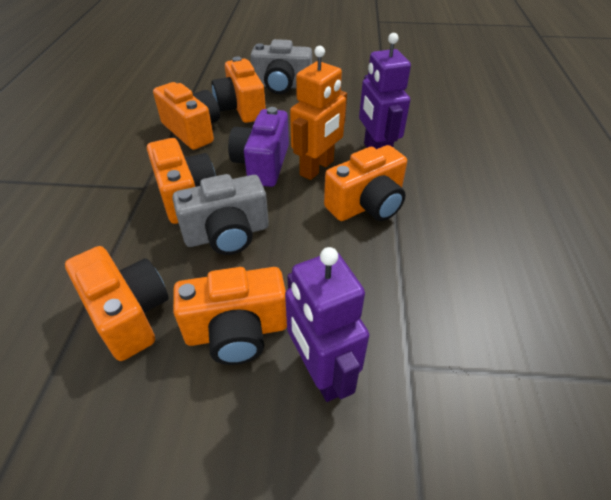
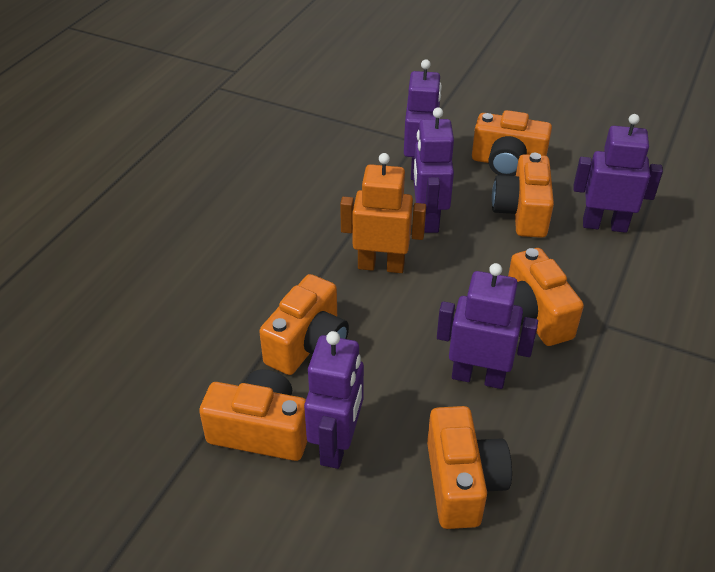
grey camera: 2 -> 0
purple camera: 1 -> 0
purple robot: 2 -> 5

